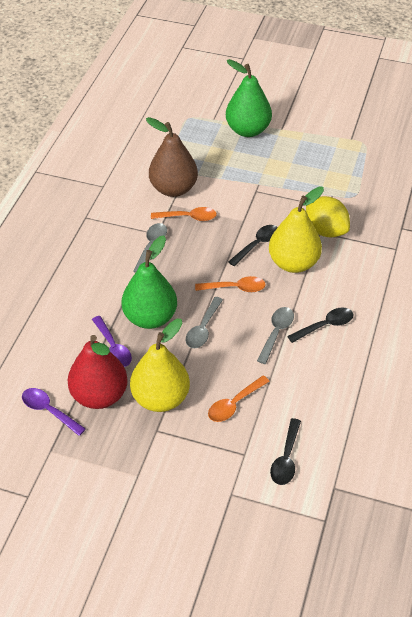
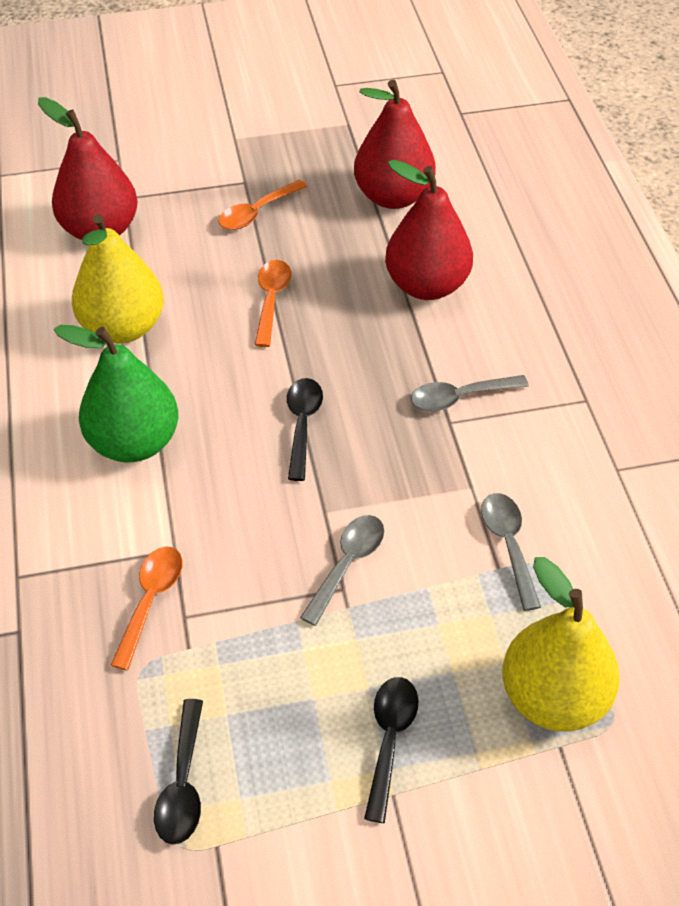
brown pear: 1 -> 0
green pear: 2 -> 1
purple spoon: 2 -> 0
red pear: 1 -> 3
yellow lemon: 1 -> 0

